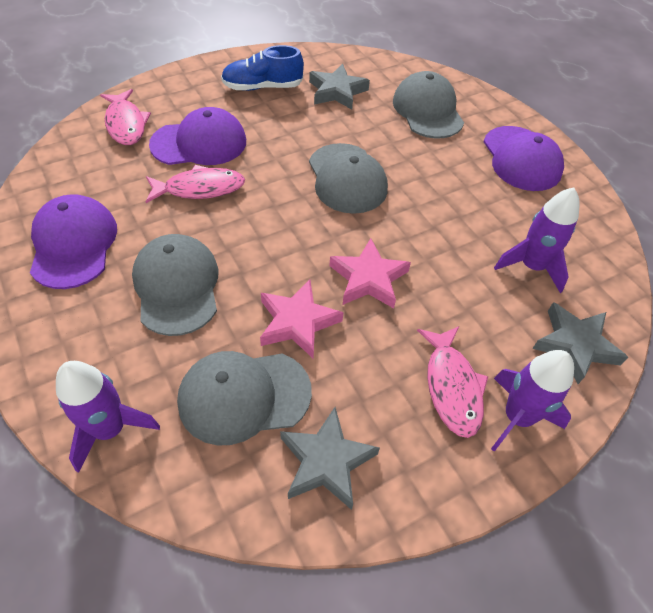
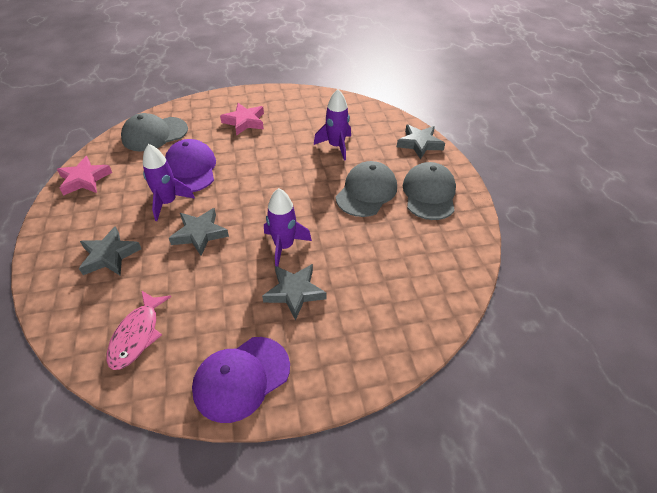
blue shoe: 1 -> 0
grey cap: 4 -> 3
grey star: 3 -> 4
pink fish: 3 -> 1
purple cap: 3 -> 2

